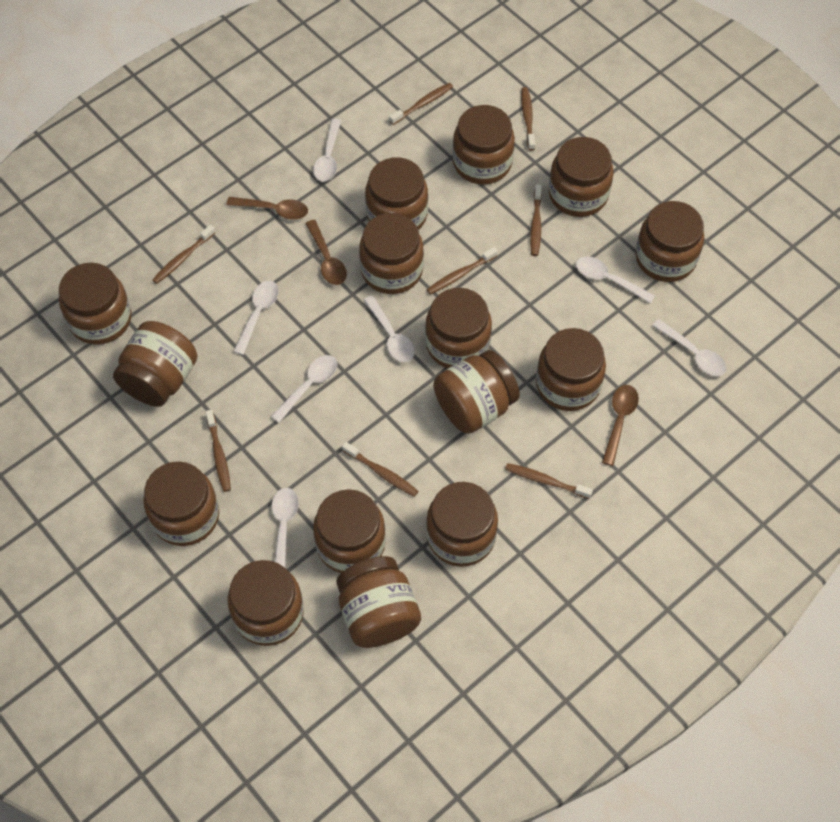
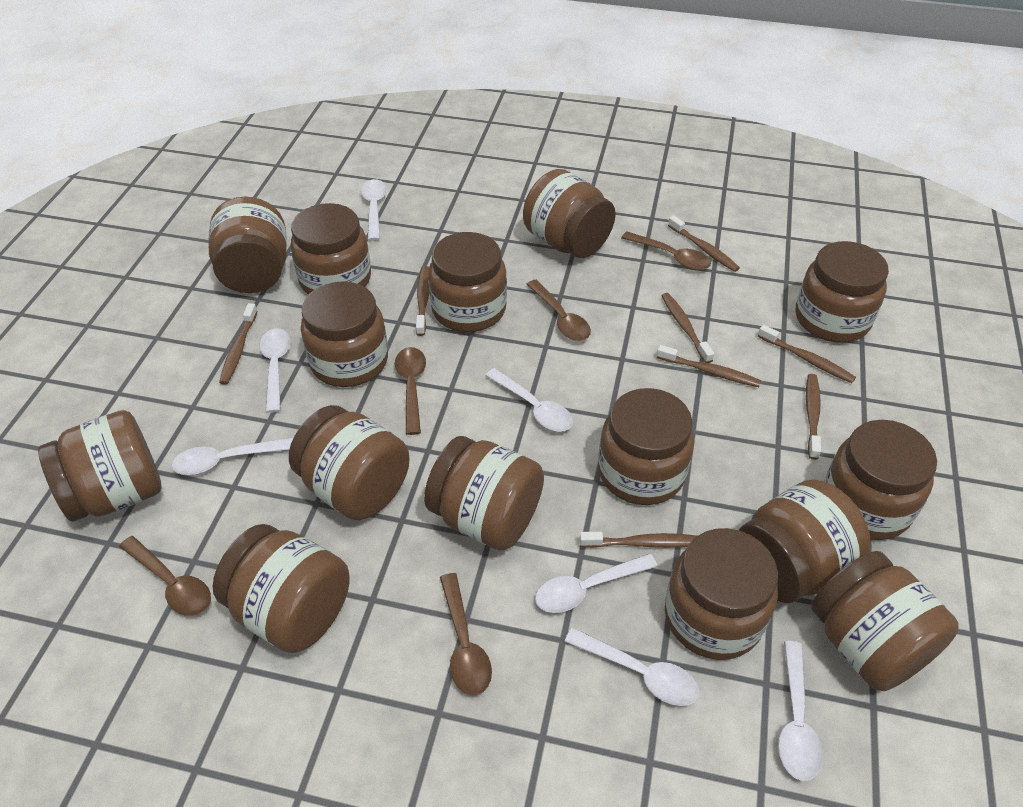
brown spoon: 3 -> 5

